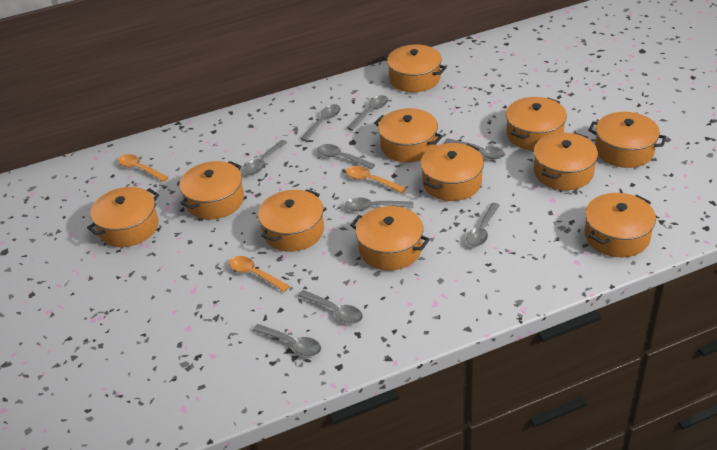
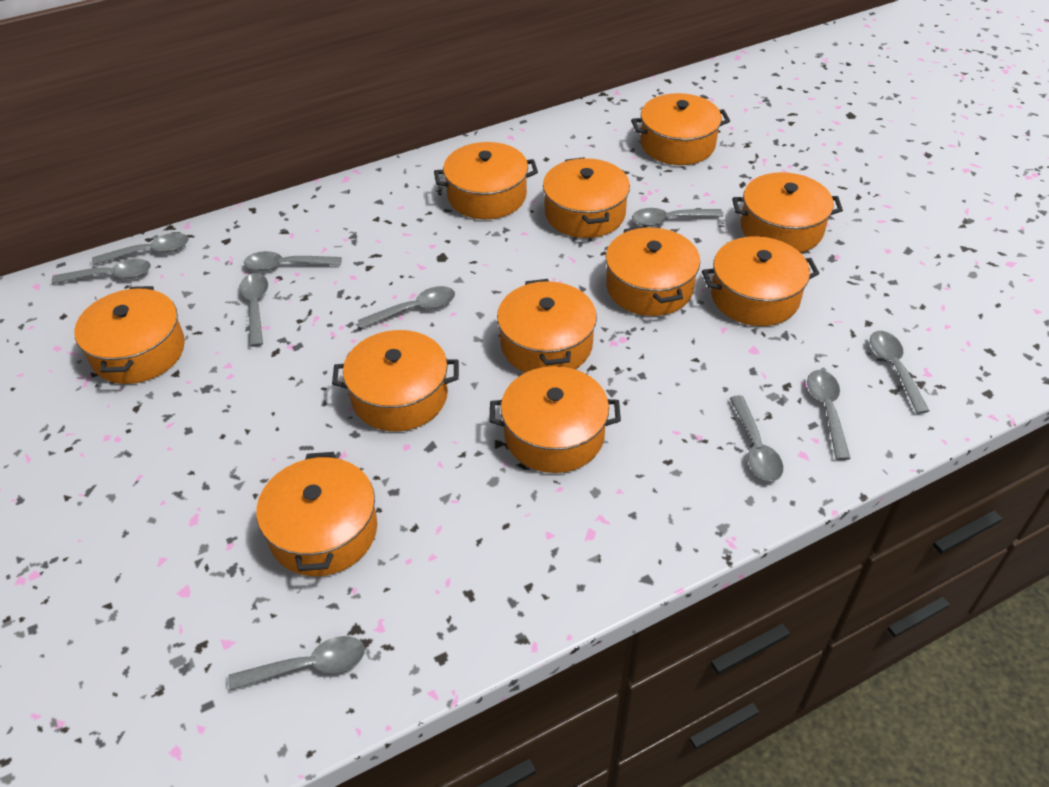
grey spoon: 9 -> 10
orange spoon: 3 -> 0

